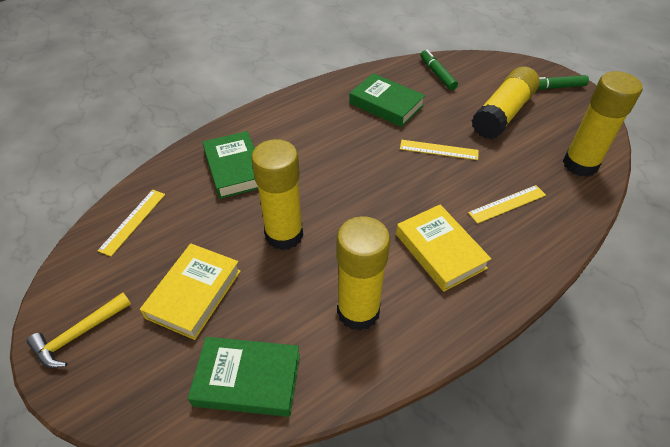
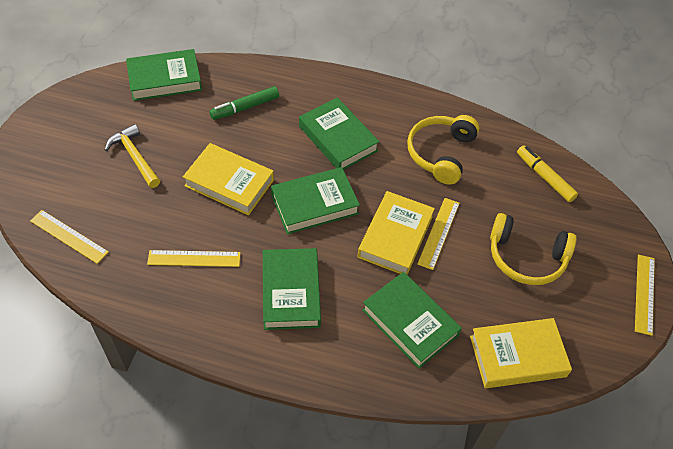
green book: 3 -> 5
green marker: 2 -> 1
yellow book: 2 -> 3
yellow glue stick: 4 -> 0
yellow headphones: 0 -> 2
yellow marker: 0 -> 1
yellow ruler: 3 -> 4

